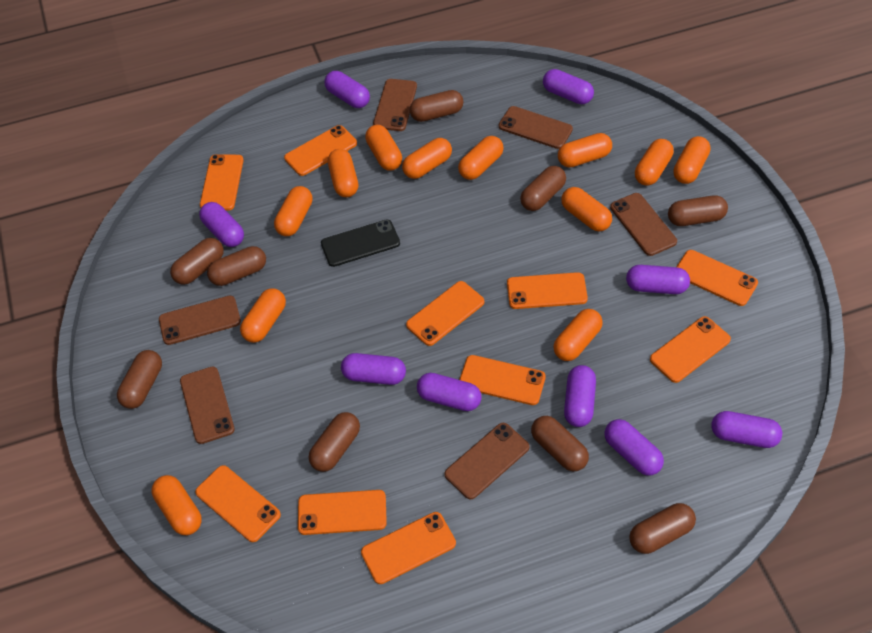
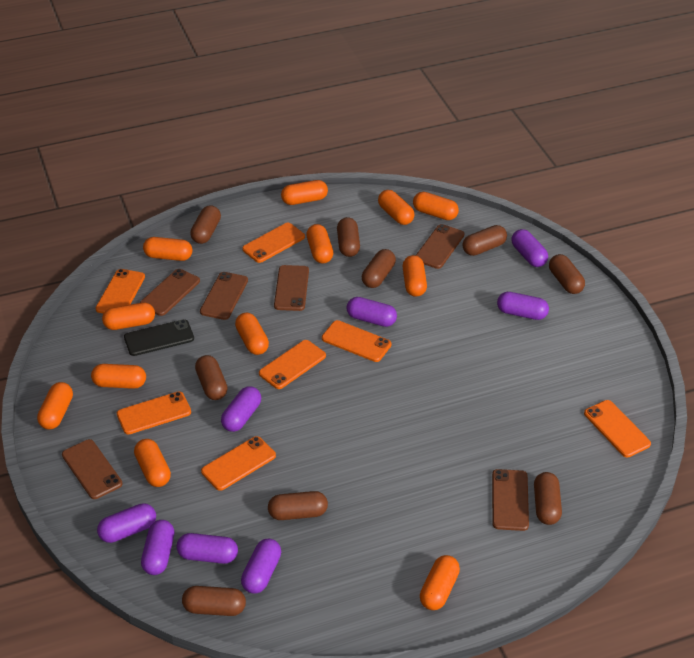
orange phone: 10 -> 7
purple capsule: 9 -> 8

